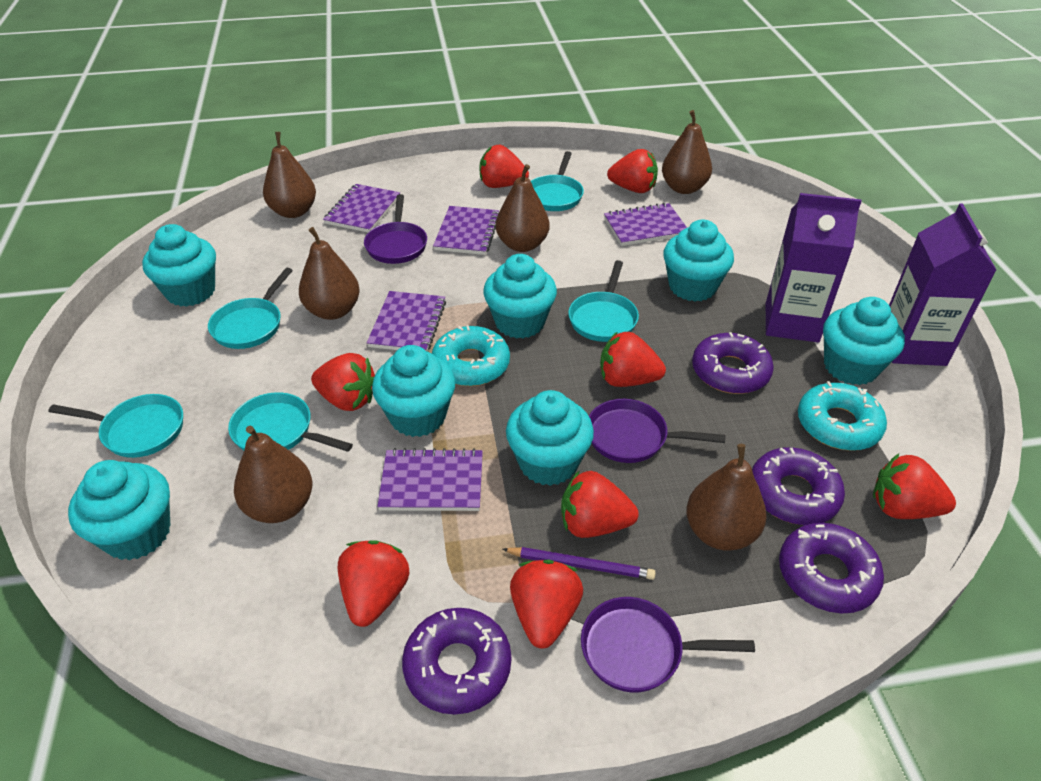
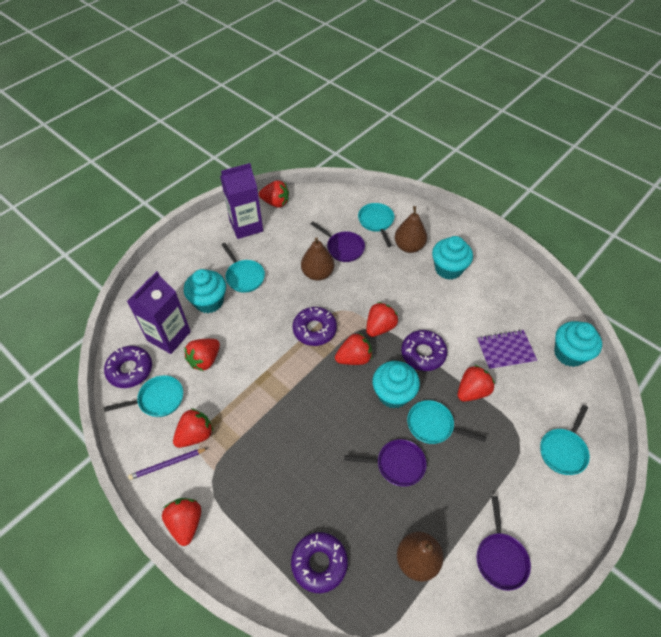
brown pear: 6 -> 3
purple notebook: 5 -> 1
red strawberry: 8 -> 7
turquoise cupcake: 7 -> 4
turquoise donut: 2 -> 0

